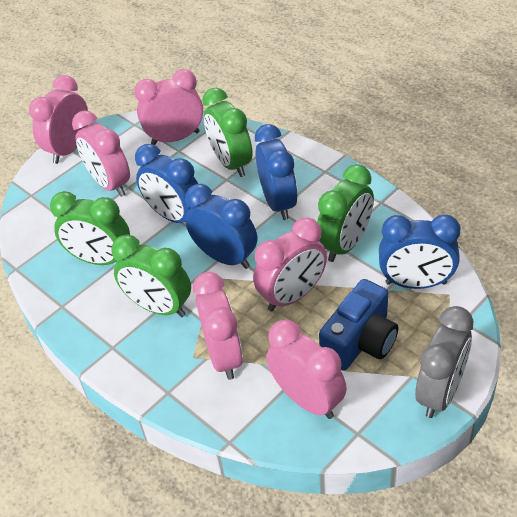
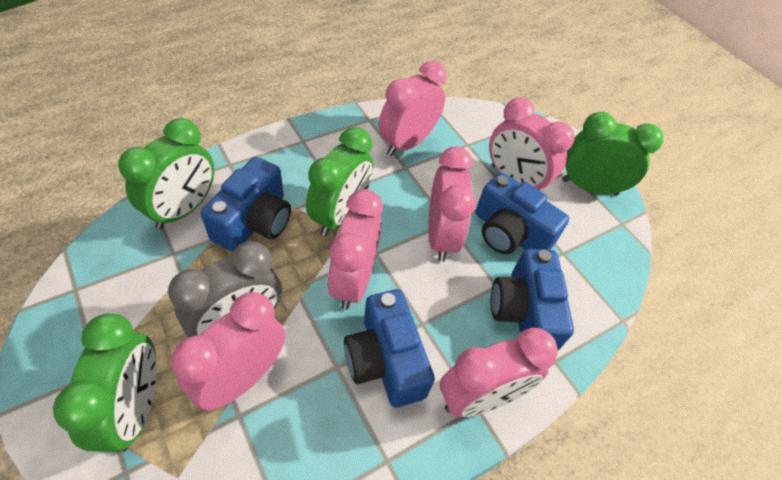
blue camera: 1 -> 4
blue clock: 4 -> 0

